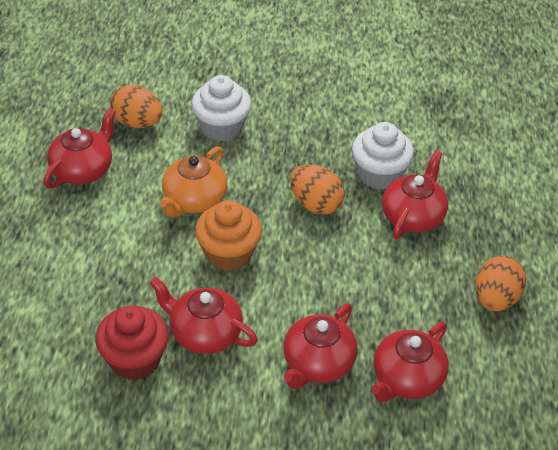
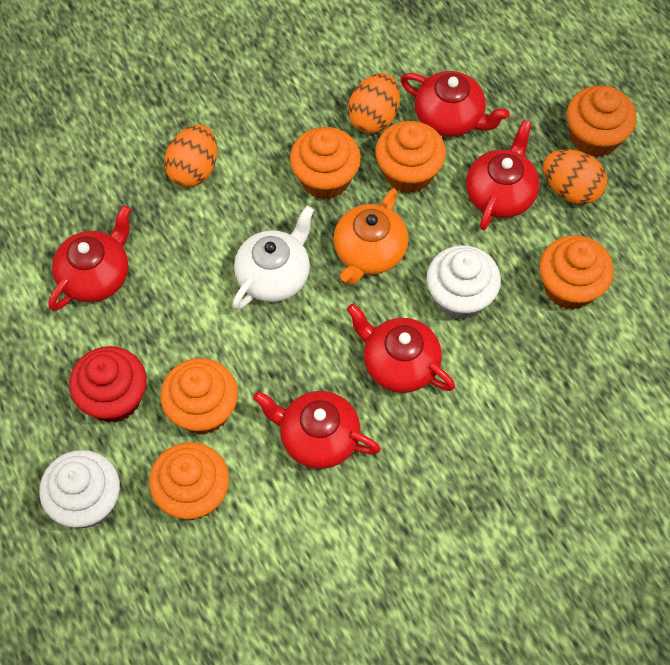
orange cupcake: 1 -> 6
white teapot: 0 -> 1

